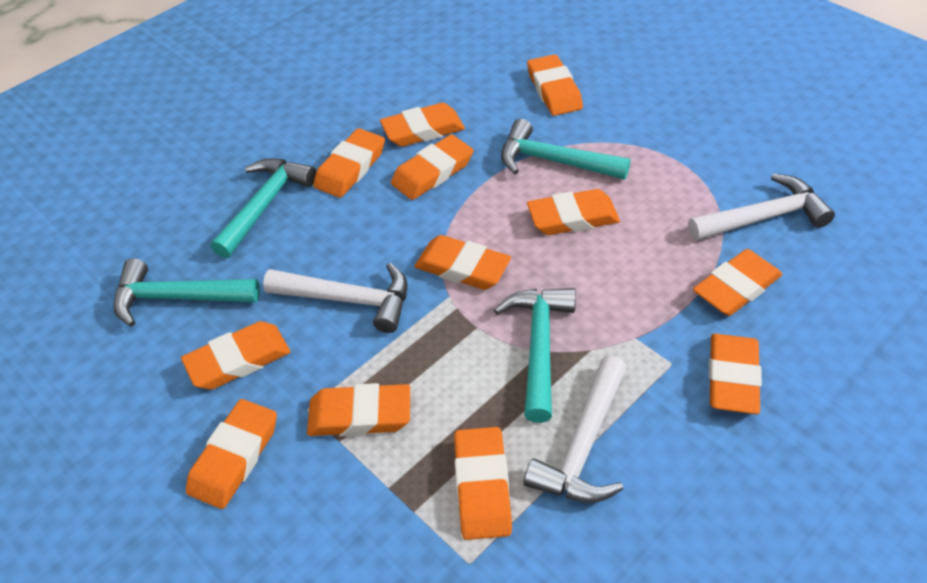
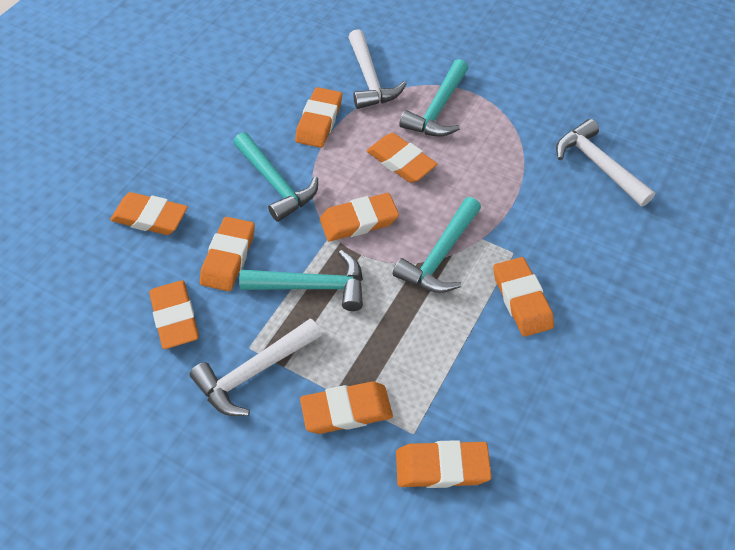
orange eraser: 12 -> 9

